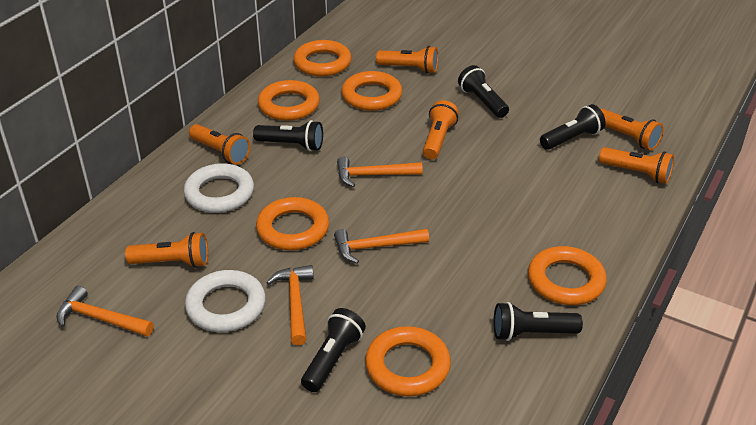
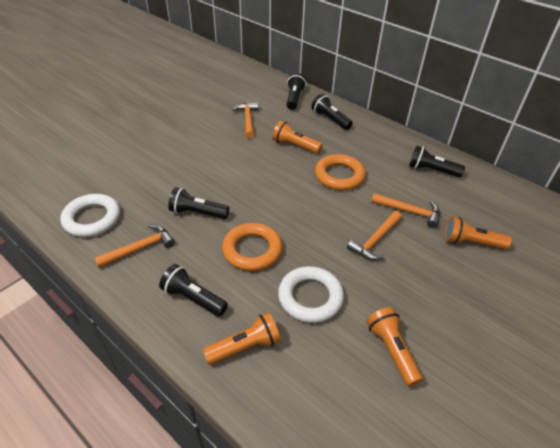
orange flashlight: 6 -> 4
orange ring: 6 -> 2

